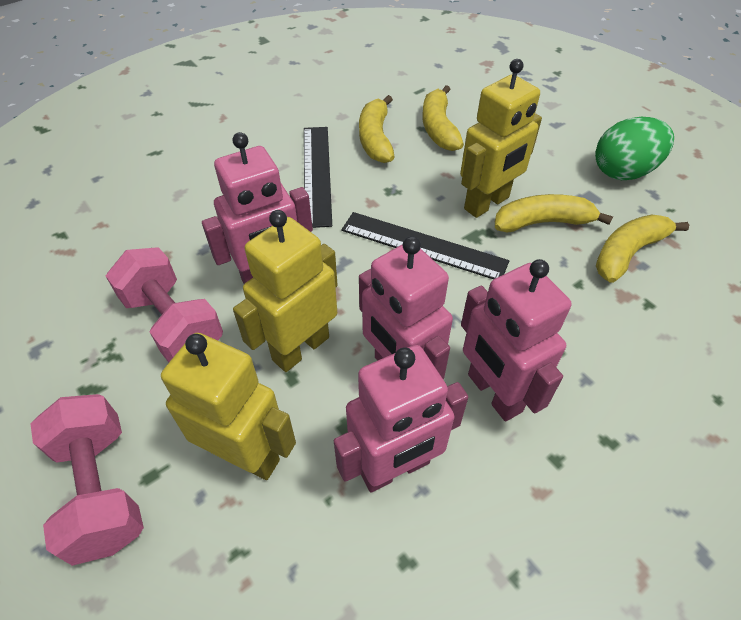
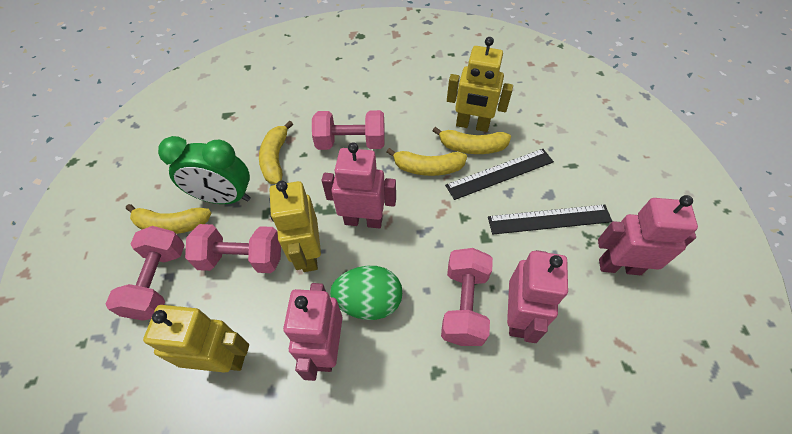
green clock: 0 -> 1
pink dumbbell: 2 -> 4

